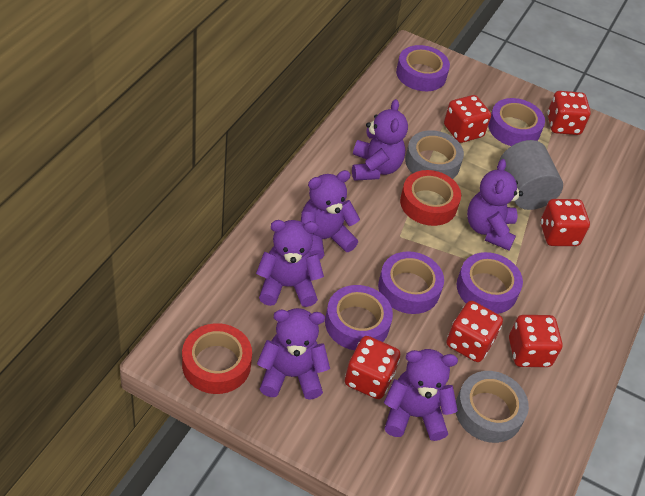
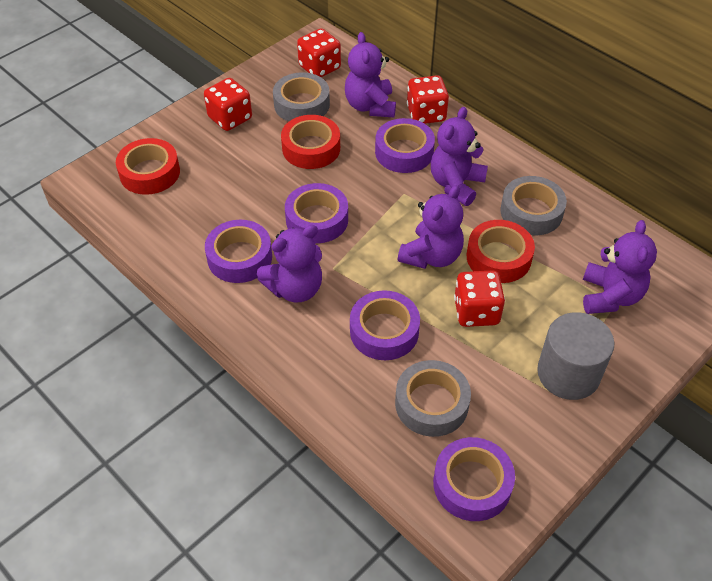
grey tape: 2 -> 3
purple teddy bear: 6 -> 5
red dice: 6 -> 4
red tape: 2 -> 3

